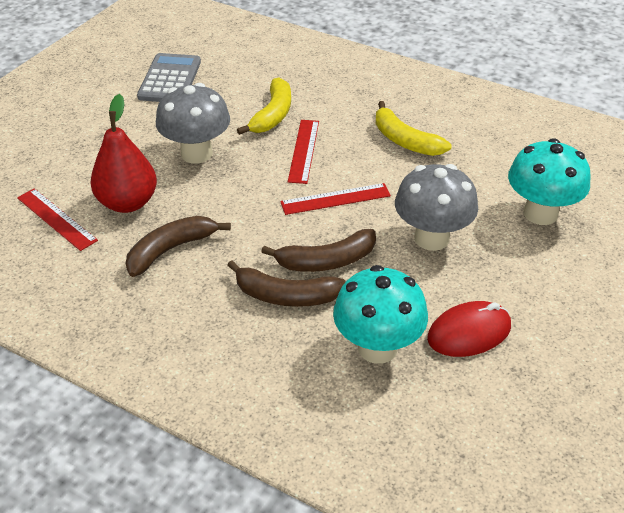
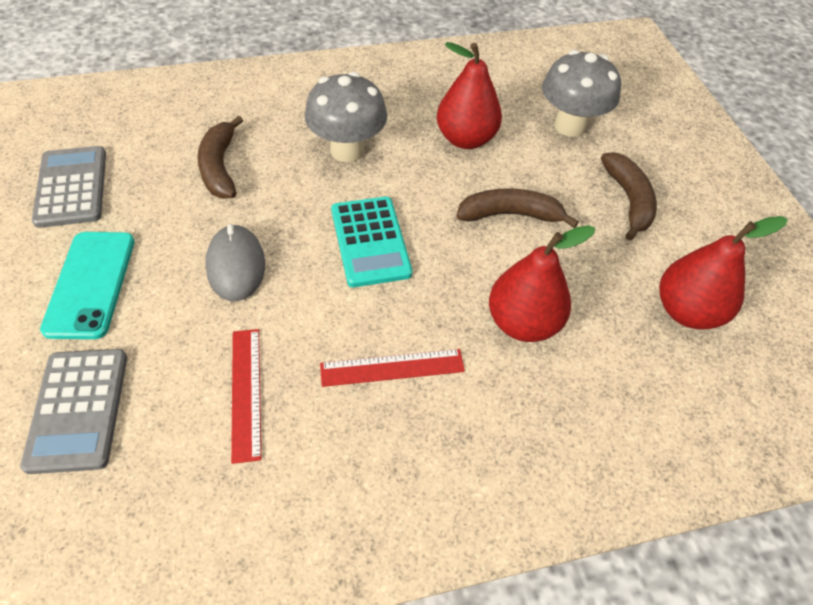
grey calculator: 1 -> 2
grey mouse: 0 -> 1
red mouse: 1 -> 0
red pear: 1 -> 3
red ruler: 3 -> 2
turquoise calculator: 0 -> 1
turquoise mushroom: 2 -> 0
turquoise phone: 0 -> 1
yellow banana: 2 -> 0

